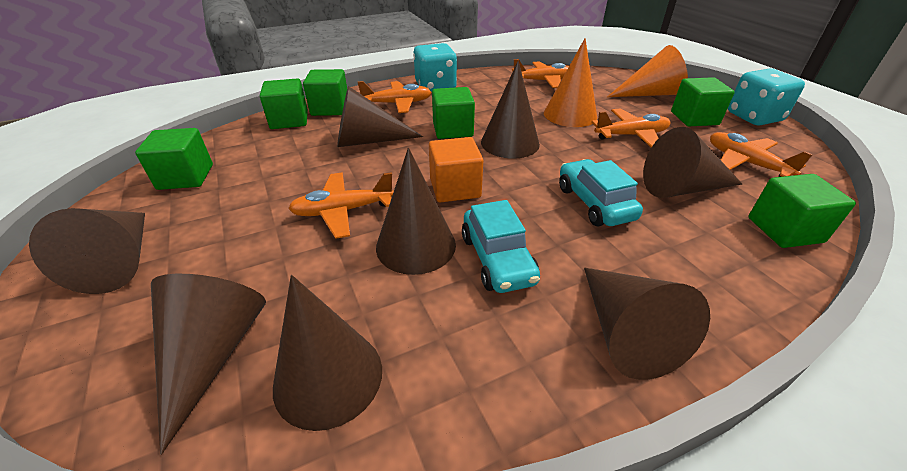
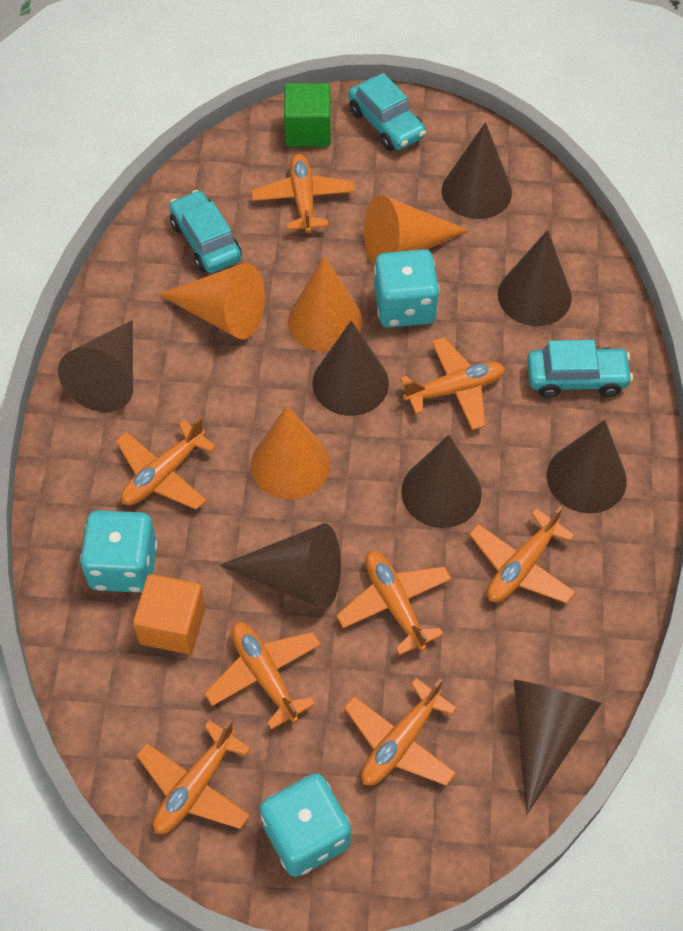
green cube: 6 -> 1
orange cone: 2 -> 4
orange plane: 5 -> 8
turquoise car: 2 -> 3
turquoise dice: 2 -> 3

